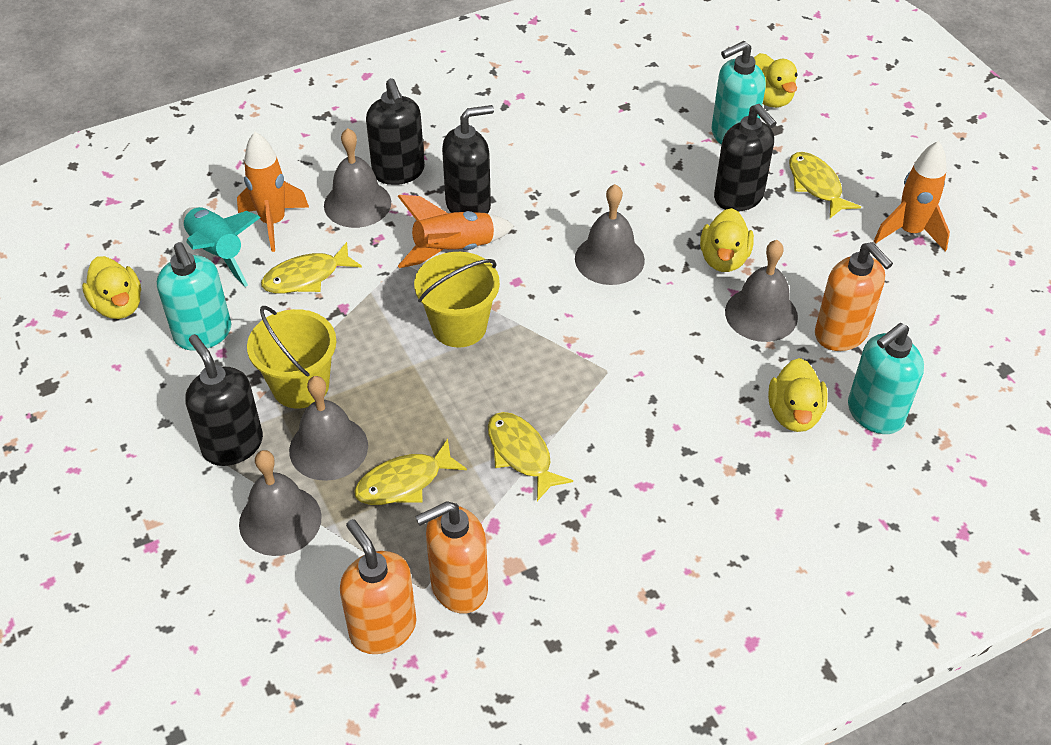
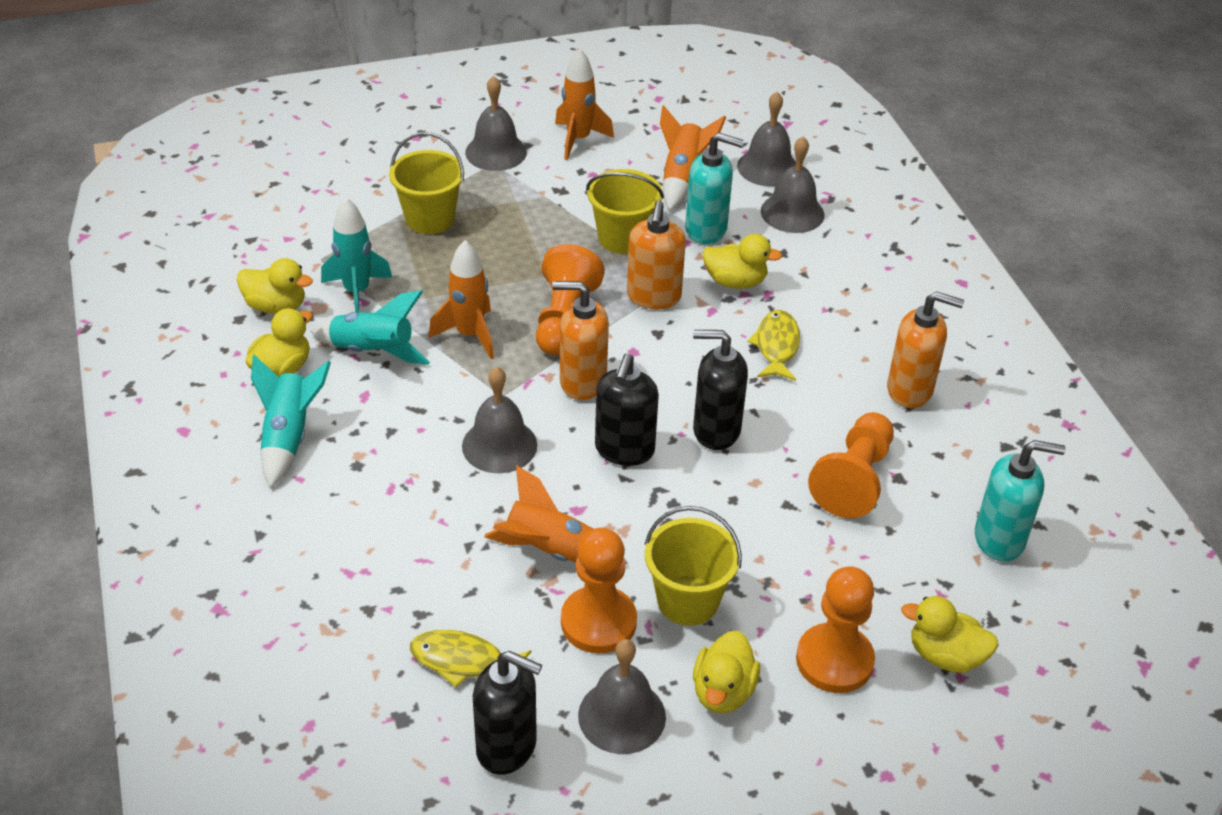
black soap dispenser: 4 -> 3
orange pawn: 0 -> 4
orange rocket: 3 -> 4
turquoise rocket: 1 -> 3
turquoise soap dispenser: 3 -> 2
yellow bucket: 2 -> 3
yellow duck: 4 -> 5
yellow fish: 4 -> 2

